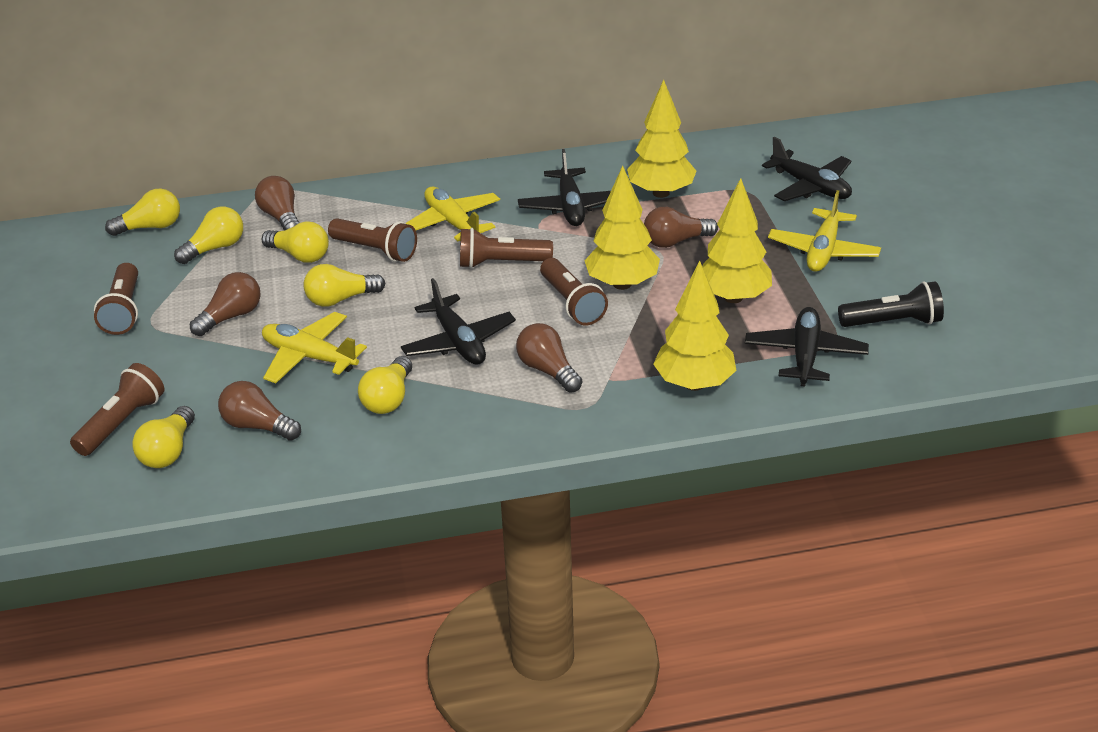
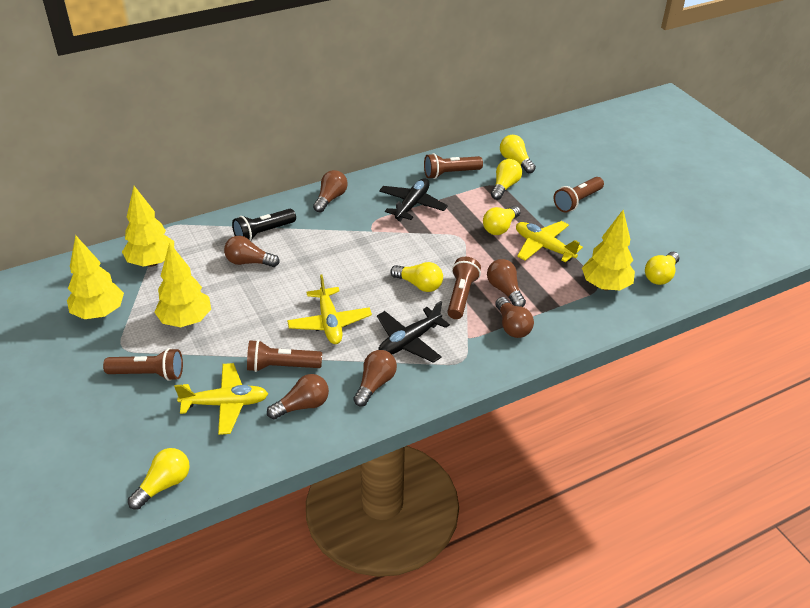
black plane: 4 -> 2
brown light bulb: 5 -> 6

